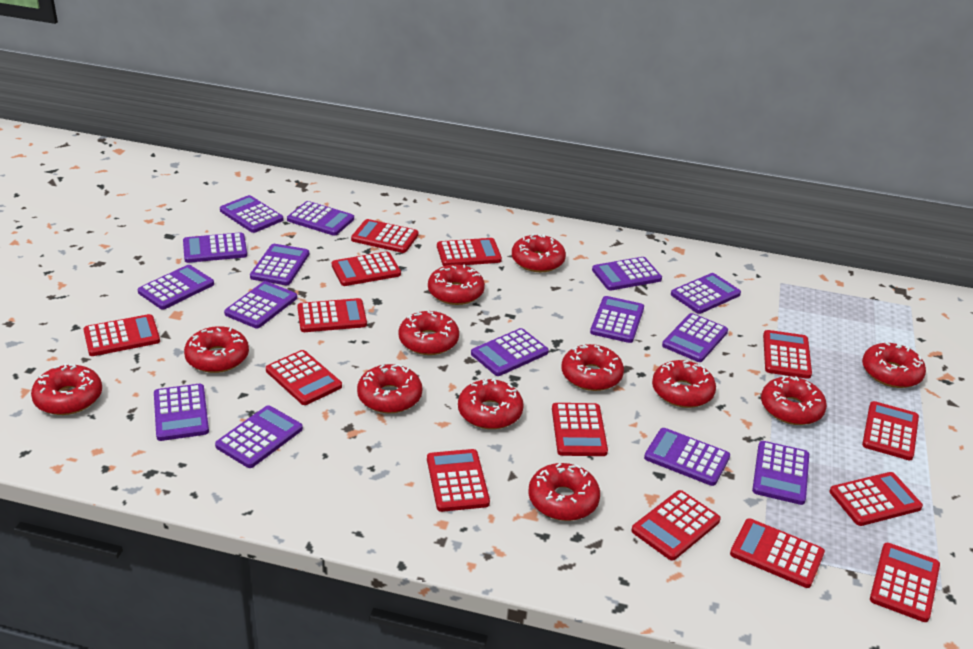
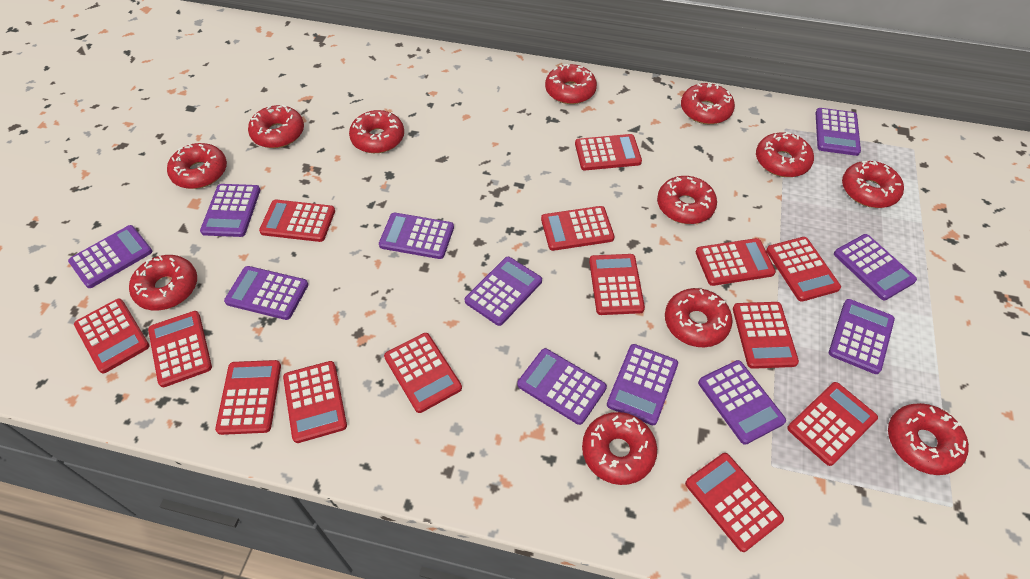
purple calculator: 15 -> 11

